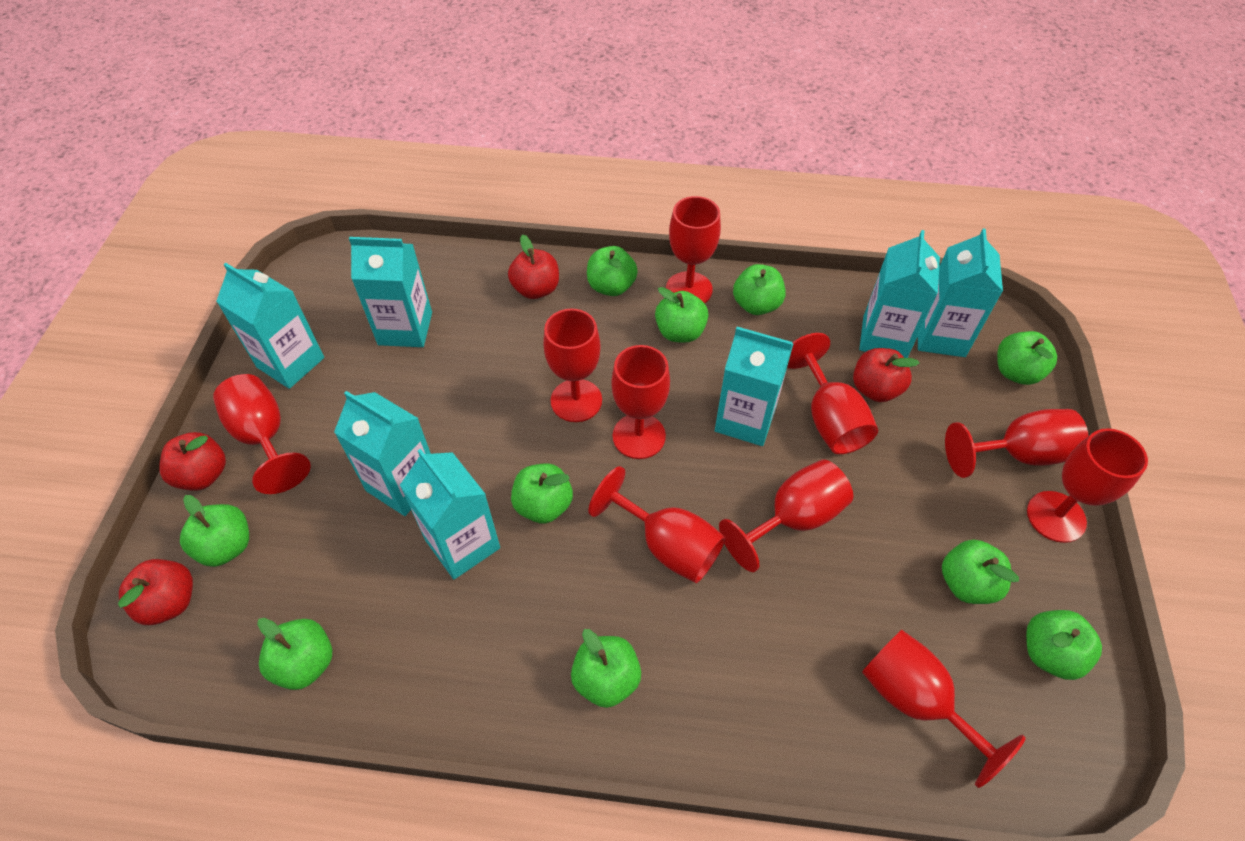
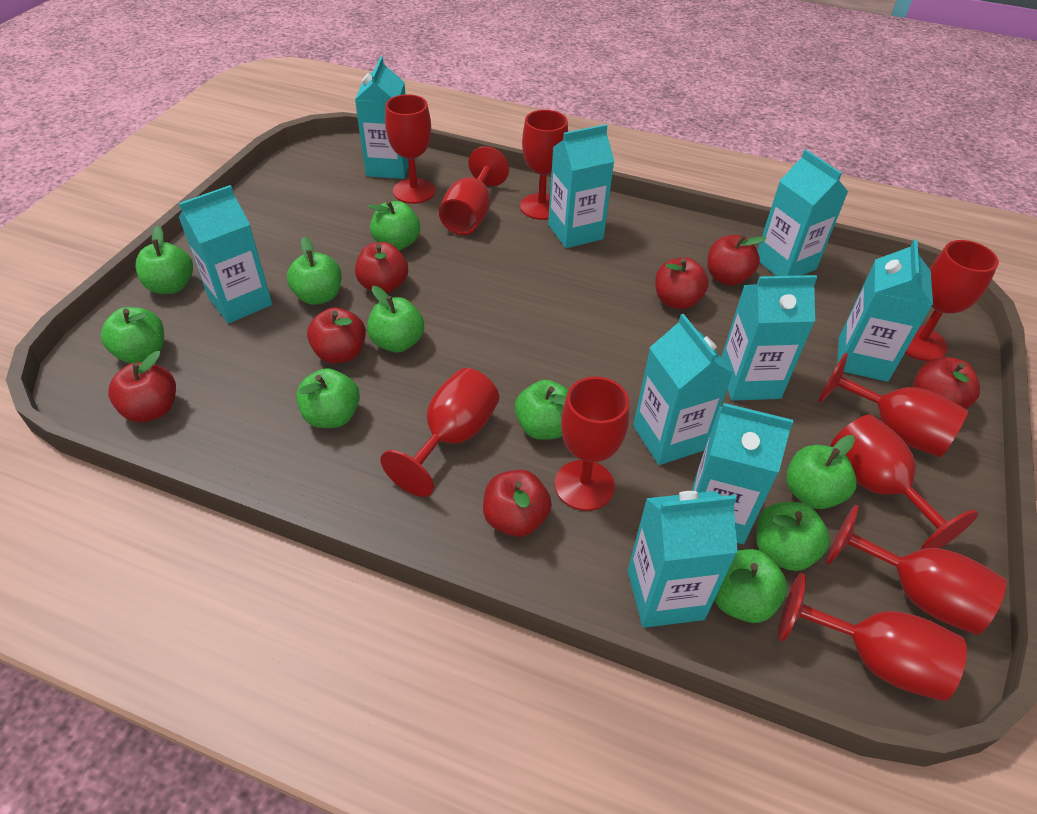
red apple: 4 -> 7
turquoise carton: 7 -> 9

